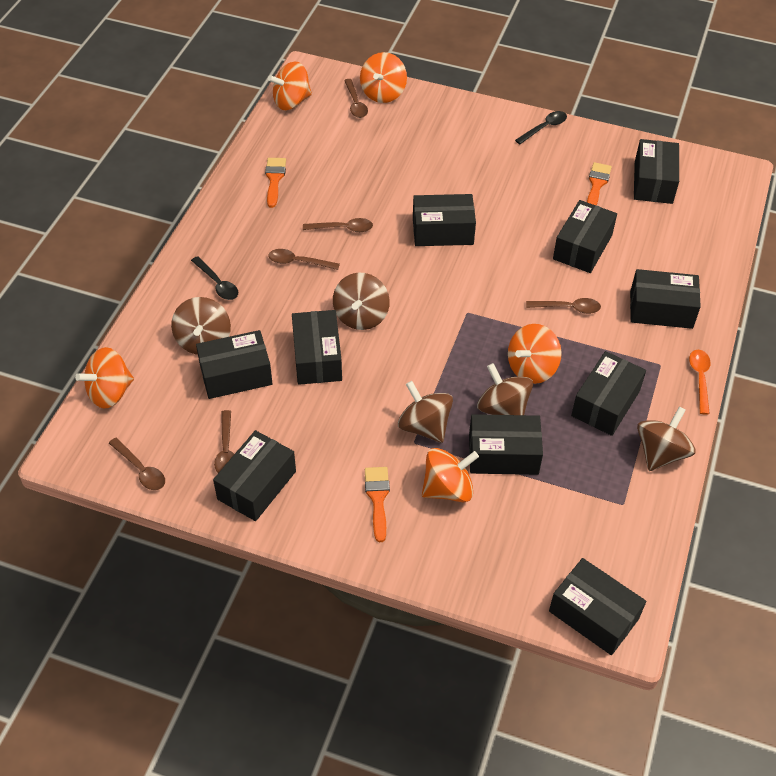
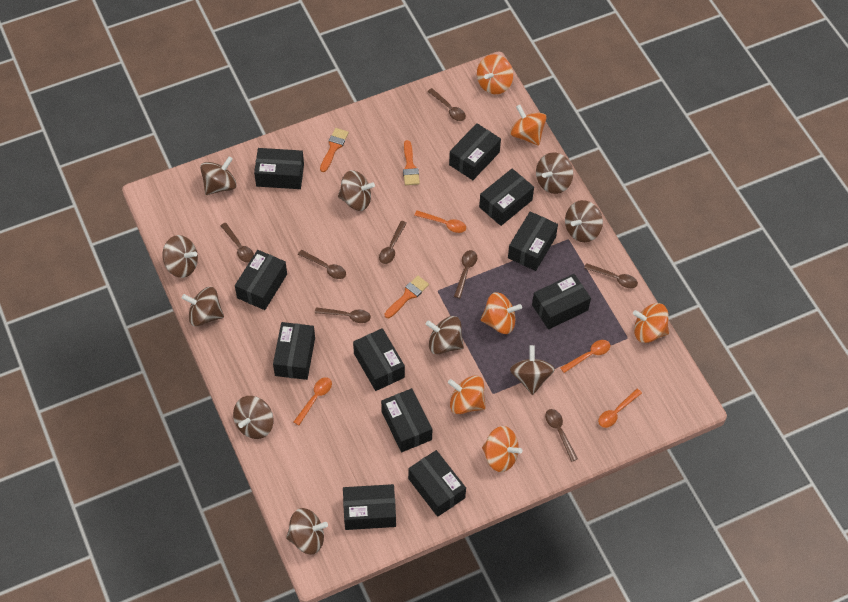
black box: 10 -> 11
black spoon: 2 -> 0
brown spinning top: 5 -> 10
brown spoon: 6 -> 8
orange spinning top: 5 -> 6
orange spoon: 1 -> 4

